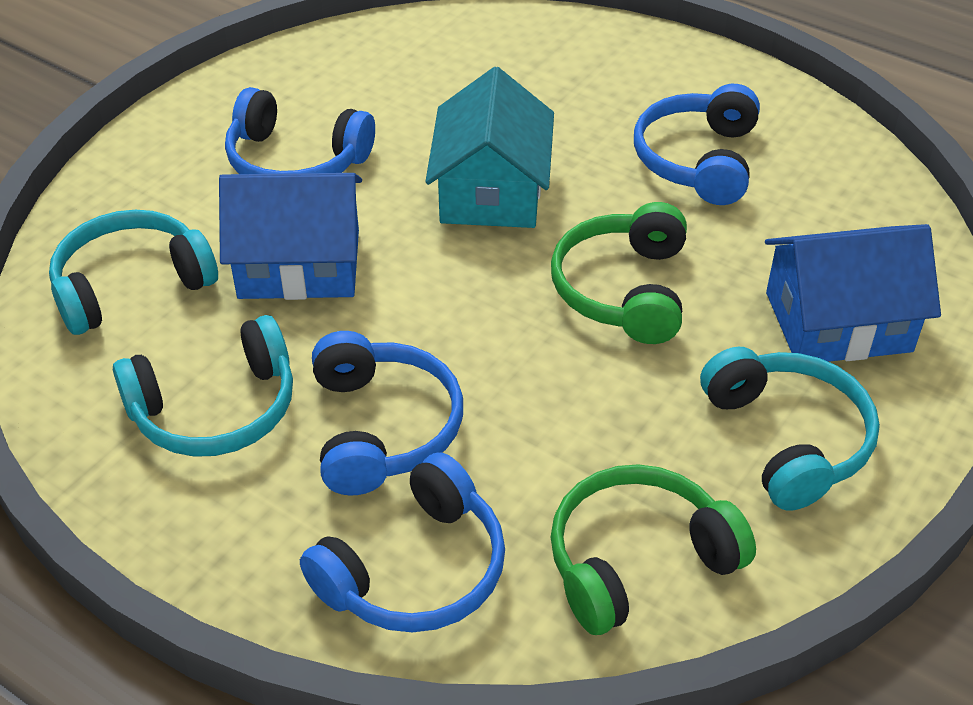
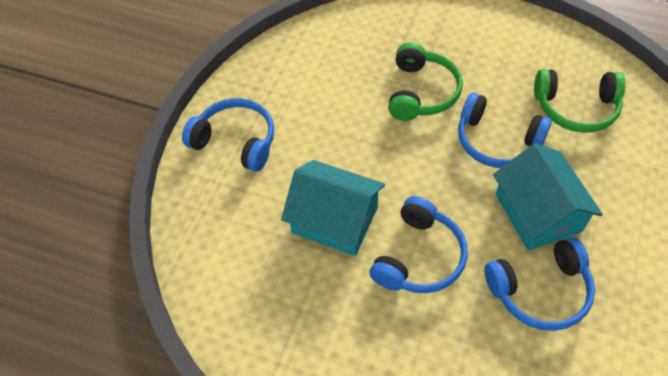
blue house: 2 -> 0
turquoise headphones: 3 -> 0
turquoise house: 1 -> 2

